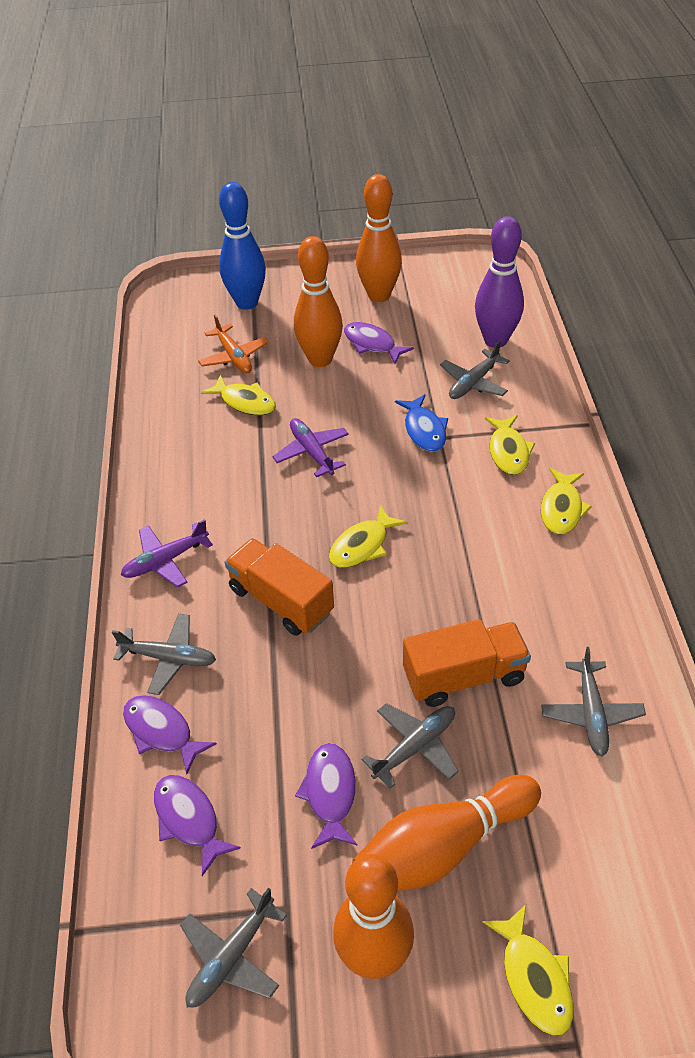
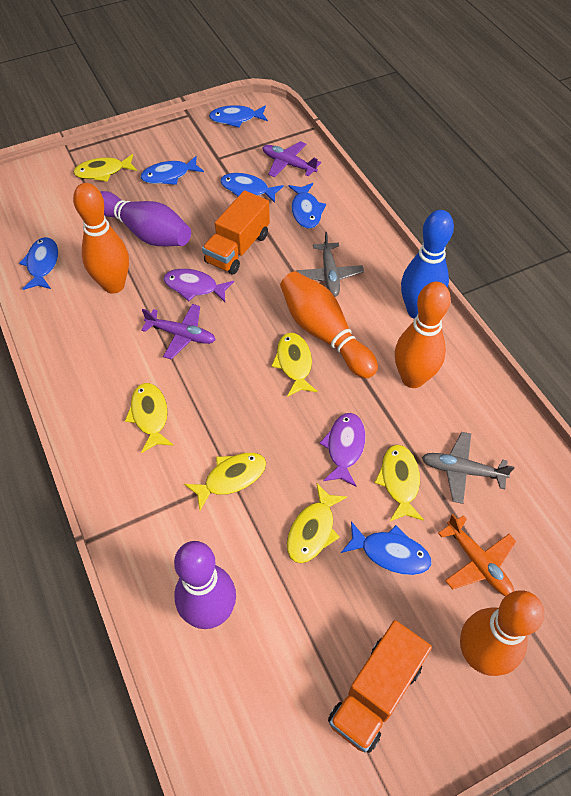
blue fish: 1 -> 6
grey plane: 5 -> 2
purple bowling pin: 1 -> 2
purple fish: 4 -> 2
yellow fish: 5 -> 6

